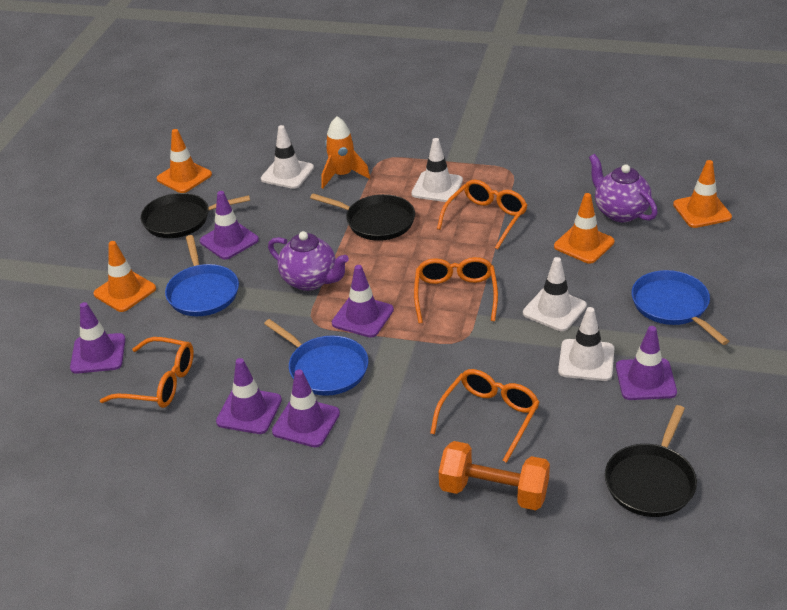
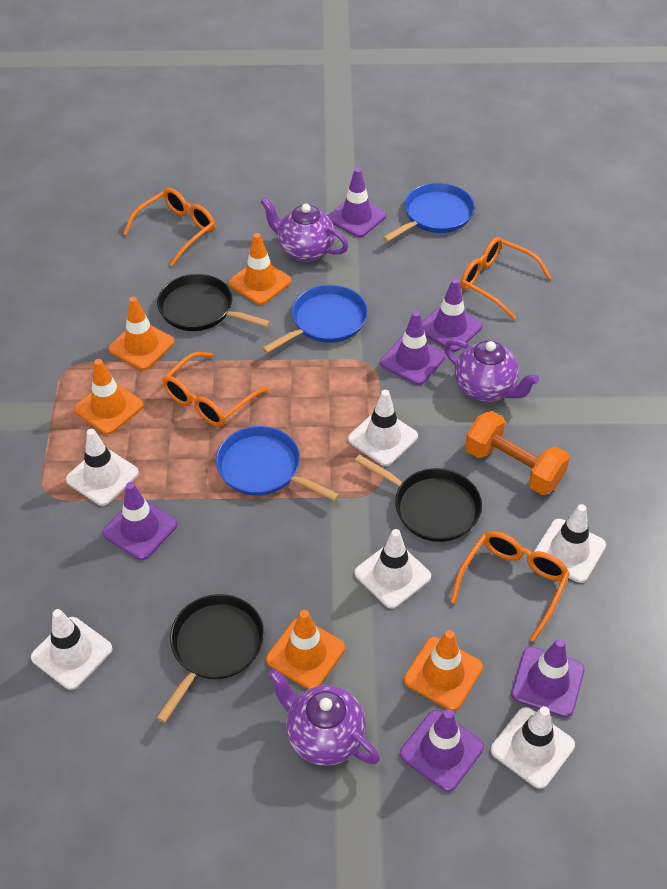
orange rocket: 1 -> 0
orange traffic cone: 4 -> 5
purple teapot: 2 -> 3
white traffic cone: 4 -> 6

